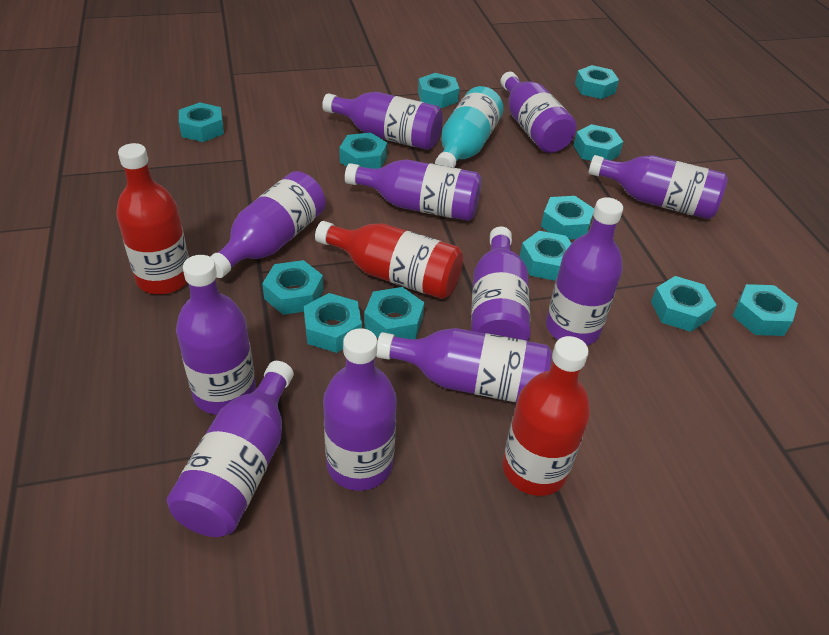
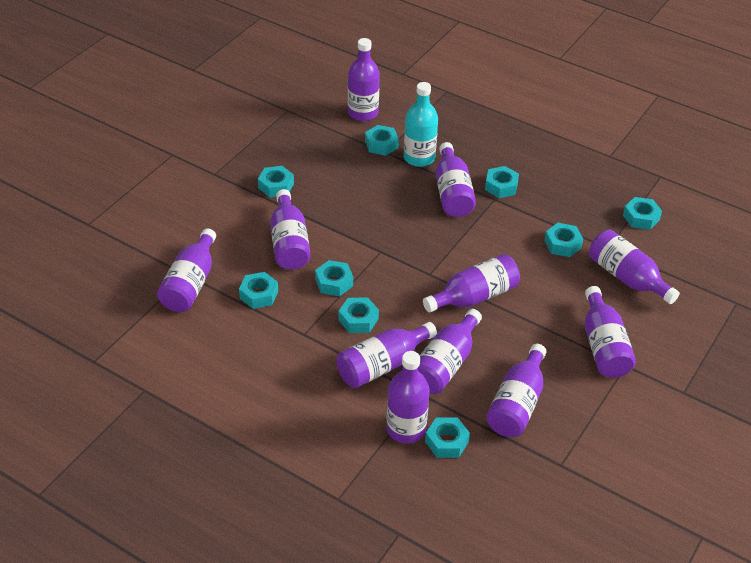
red bottle: 3 -> 0
turquoise nut: 12 -> 9

